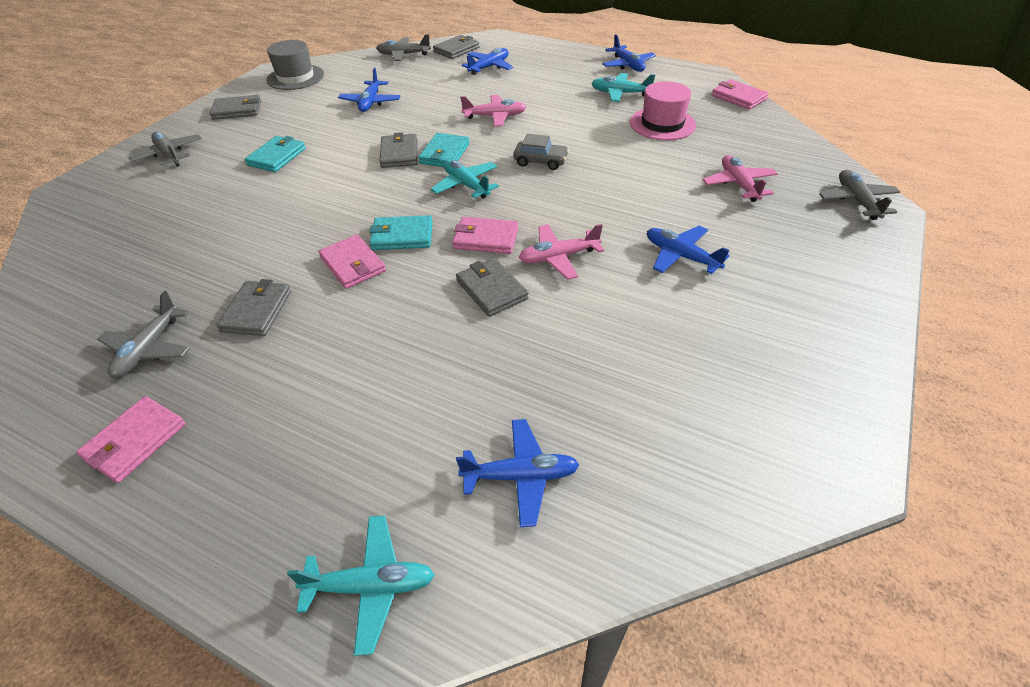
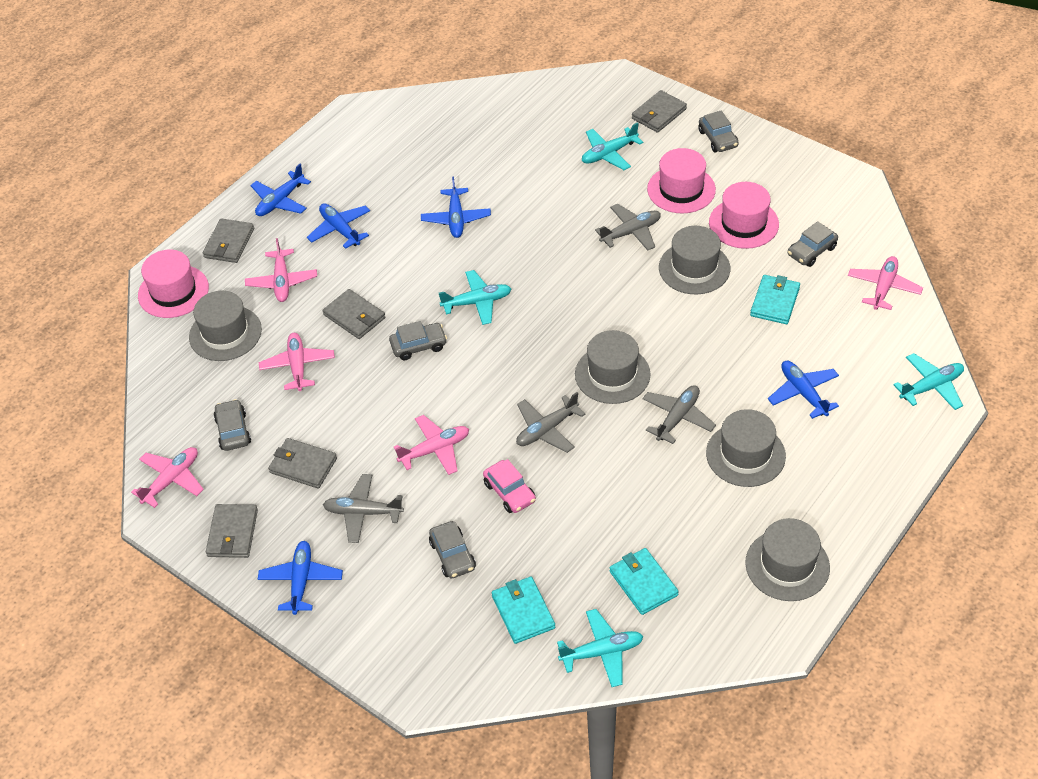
grey car: 1 -> 5
grey hat: 1 -> 5
pink car: 0 -> 1
pink hat: 1 -> 3
pink plane: 3 -> 5
pink wallet: 4 -> 0
turquoise plane: 3 -> 4

